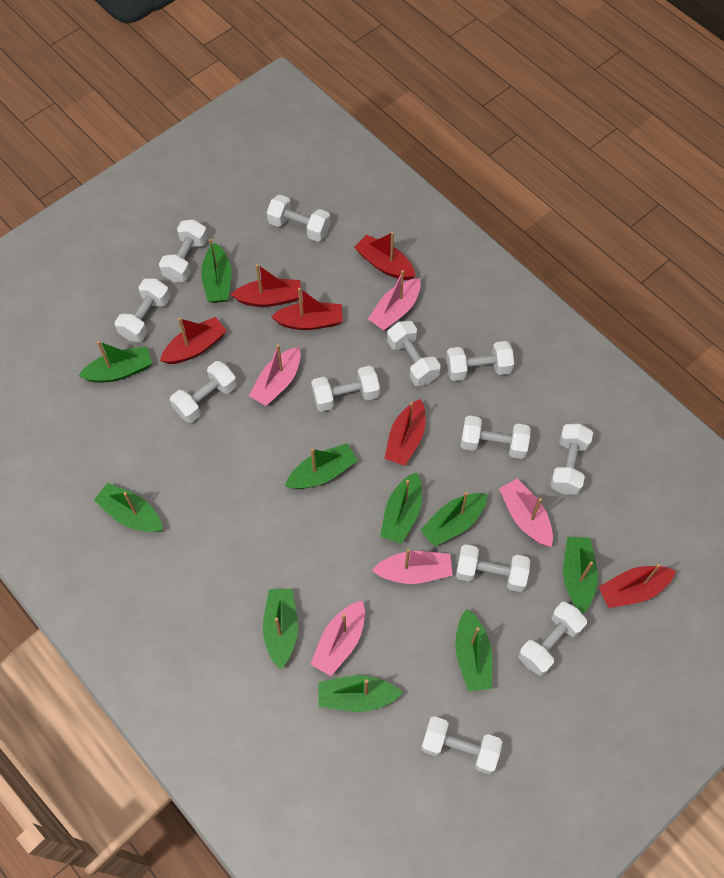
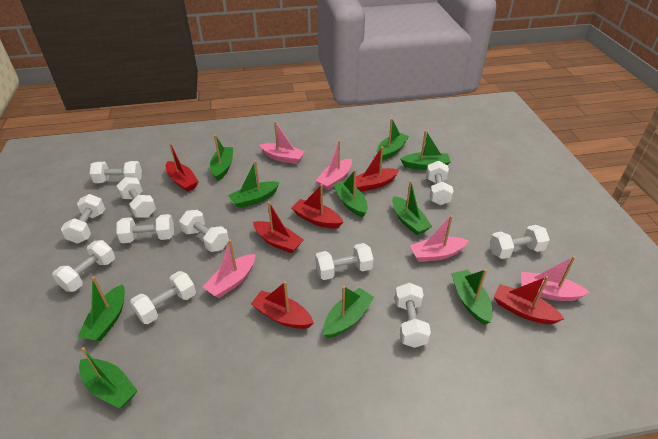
white dumbbell: 12 -> 11

